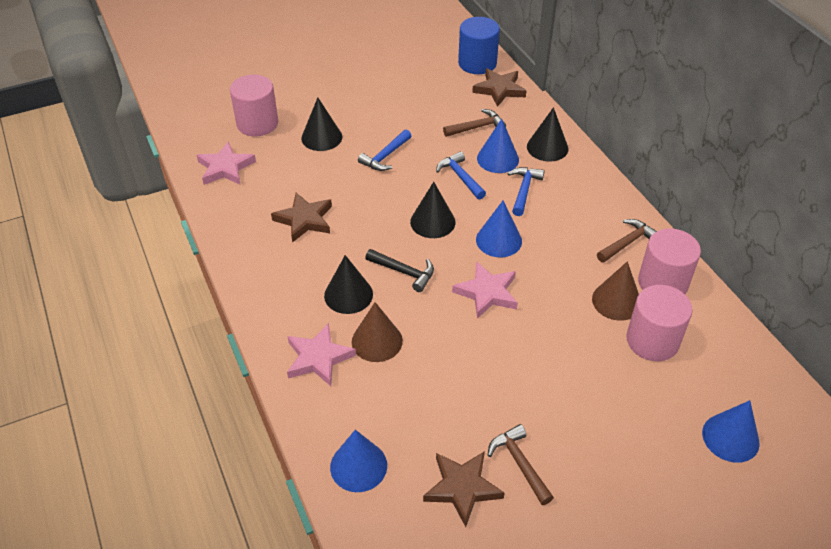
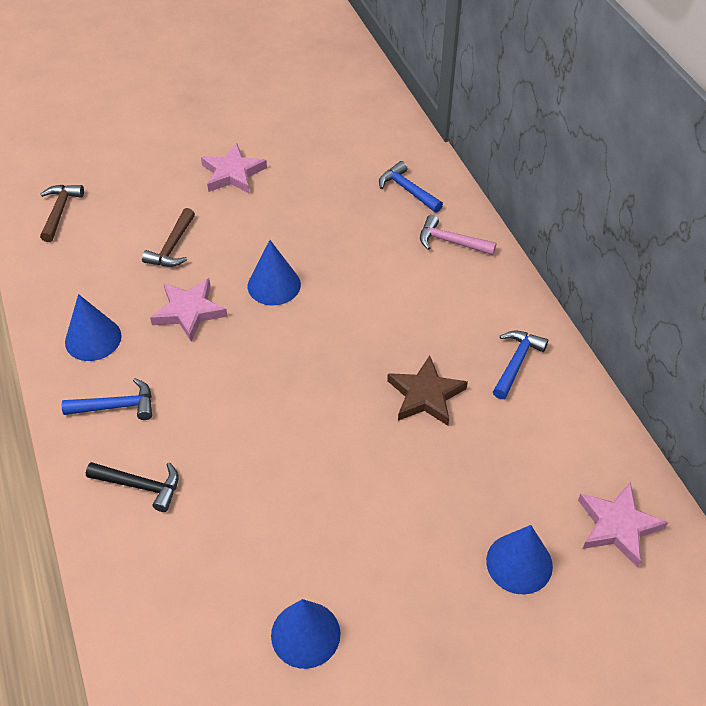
black cone: 4 -> 0
blue cylinder: 1 -> 0
brown cone: 2 -> 0
brown hammer: 3 -> 2
brown star: 3 -> 1
pink cylinder: 3 -> 0
pink hammer: 0 -> 1

